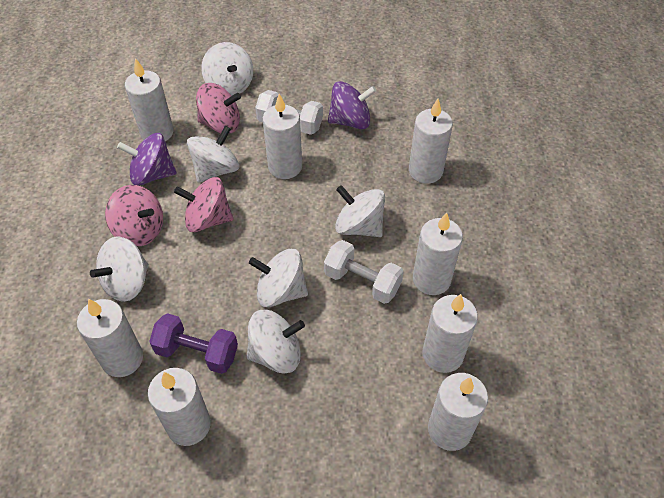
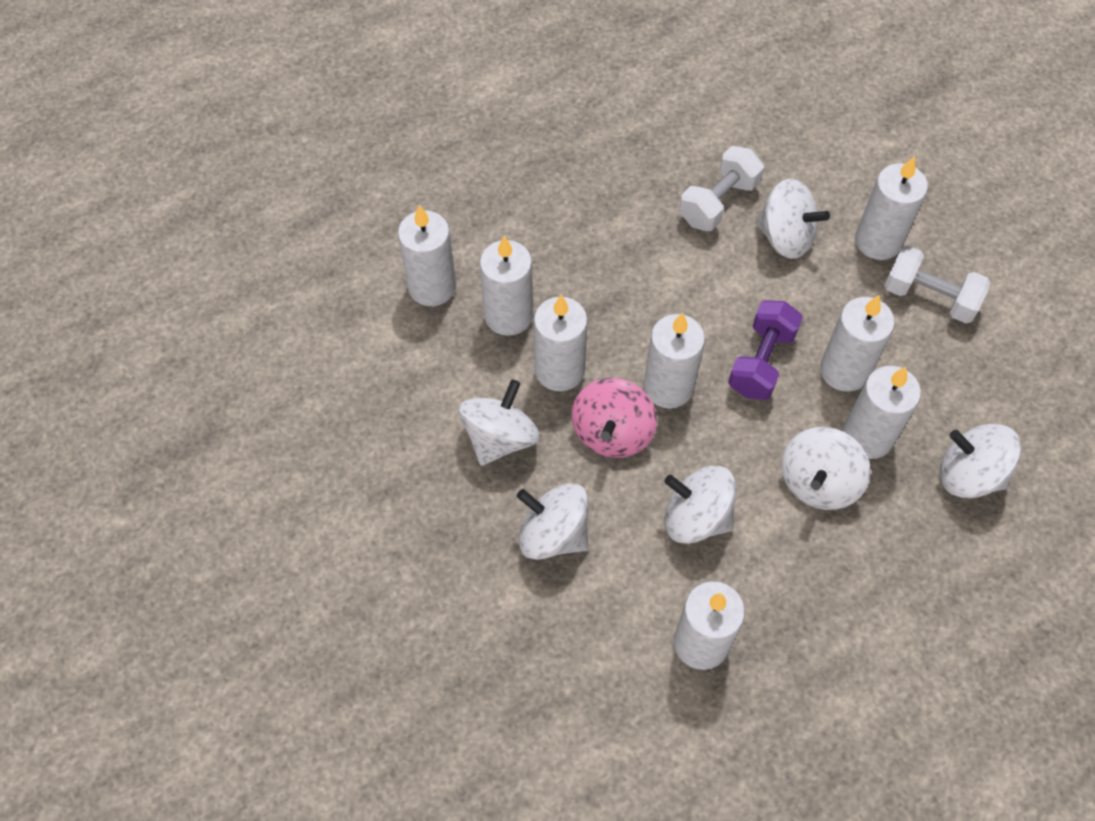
pink spinning top: 3 -> 1
purple spinning top: 2 -> 0

